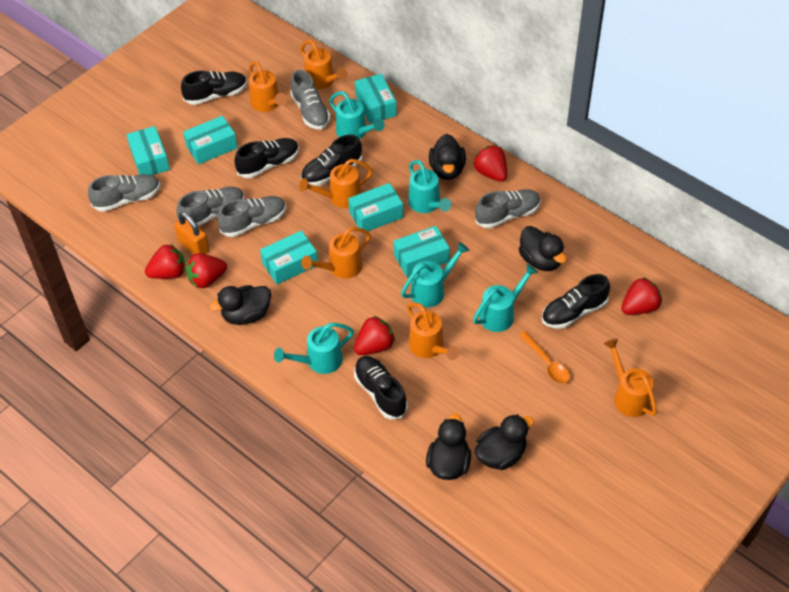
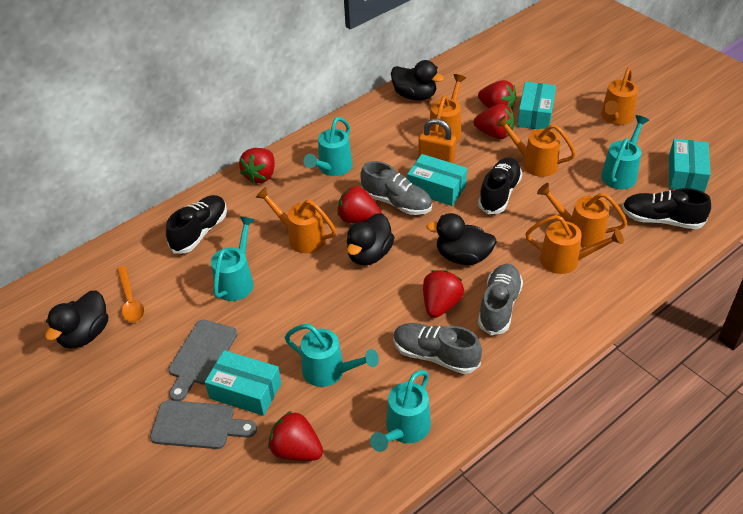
black duck: 5 -> 4
black shoe: 5 -> 3
grey cutting board: 0 -> 2
grey shoe: 5 -> 3
red strawberry: 5 -> 6
turquoise box: 6 -> 4

